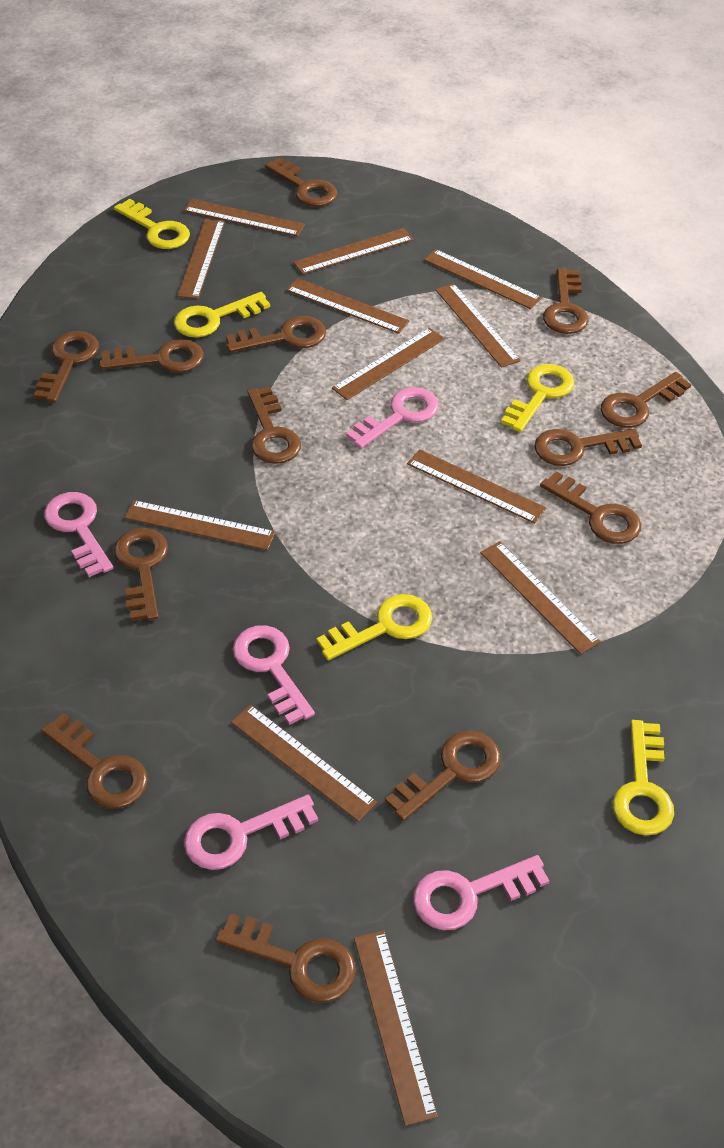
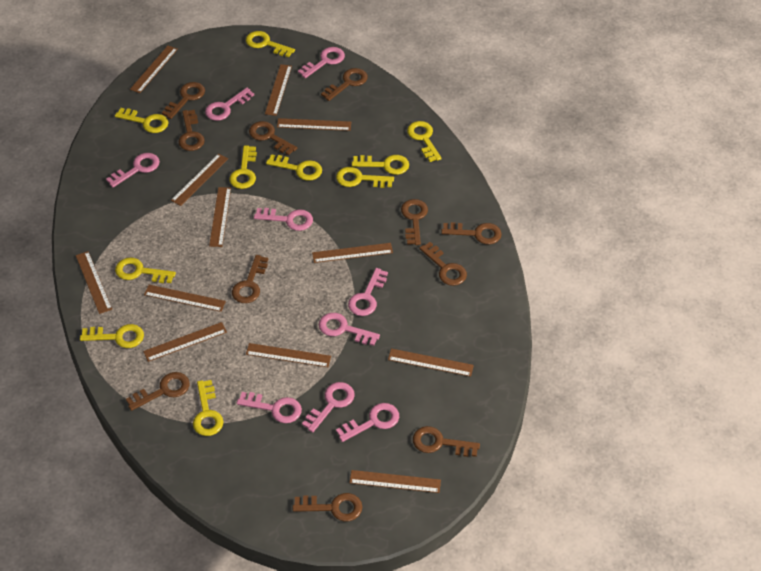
brown key: 13 -> 11
pink key: 5 -> 9
yellow key: 5 -> 10

